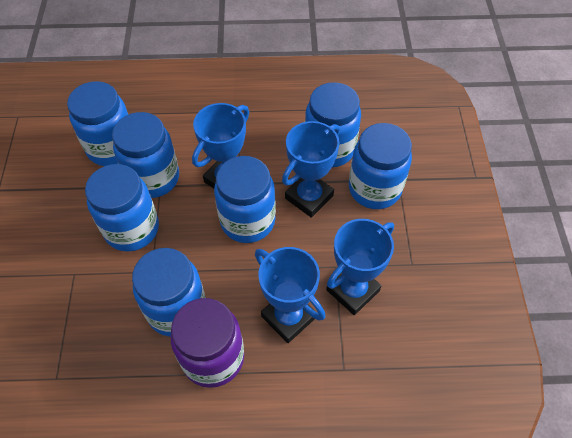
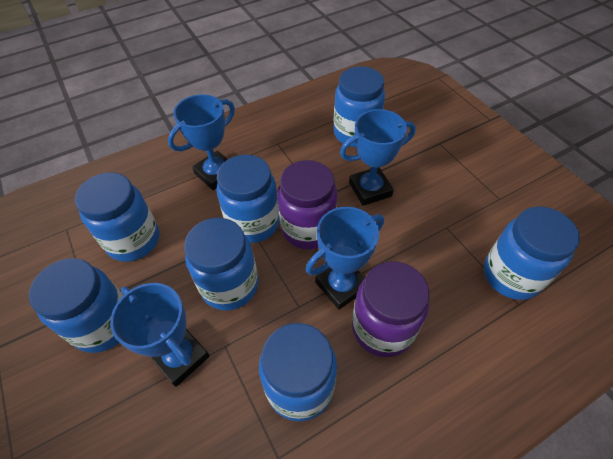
purple jar: 1 -> 2

